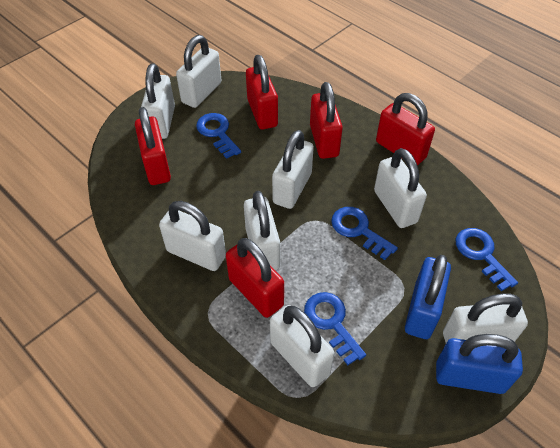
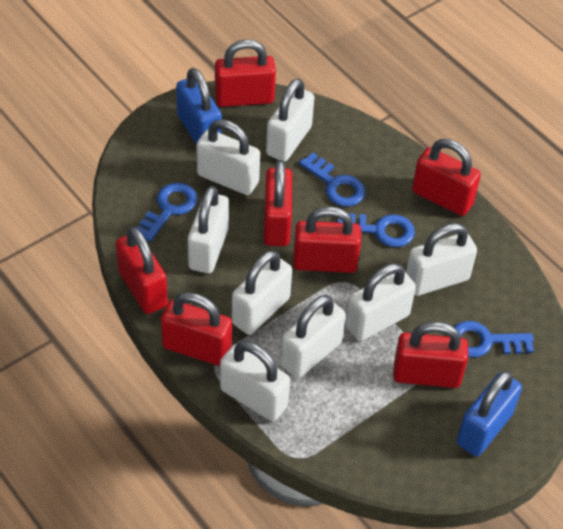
red padlock: 5 -> 7

